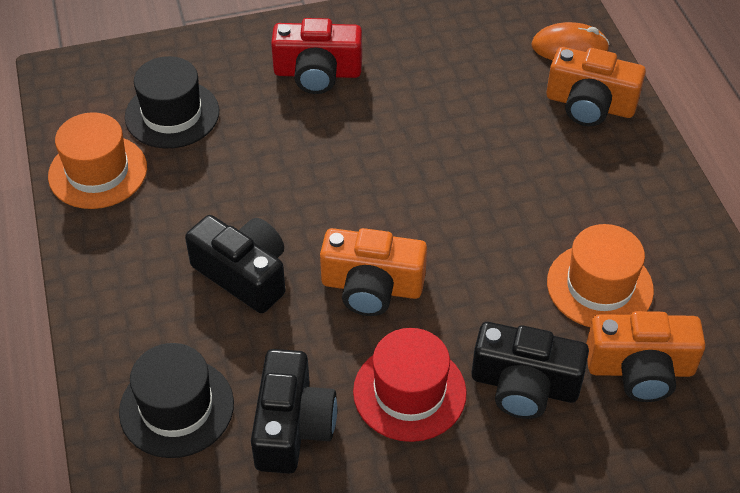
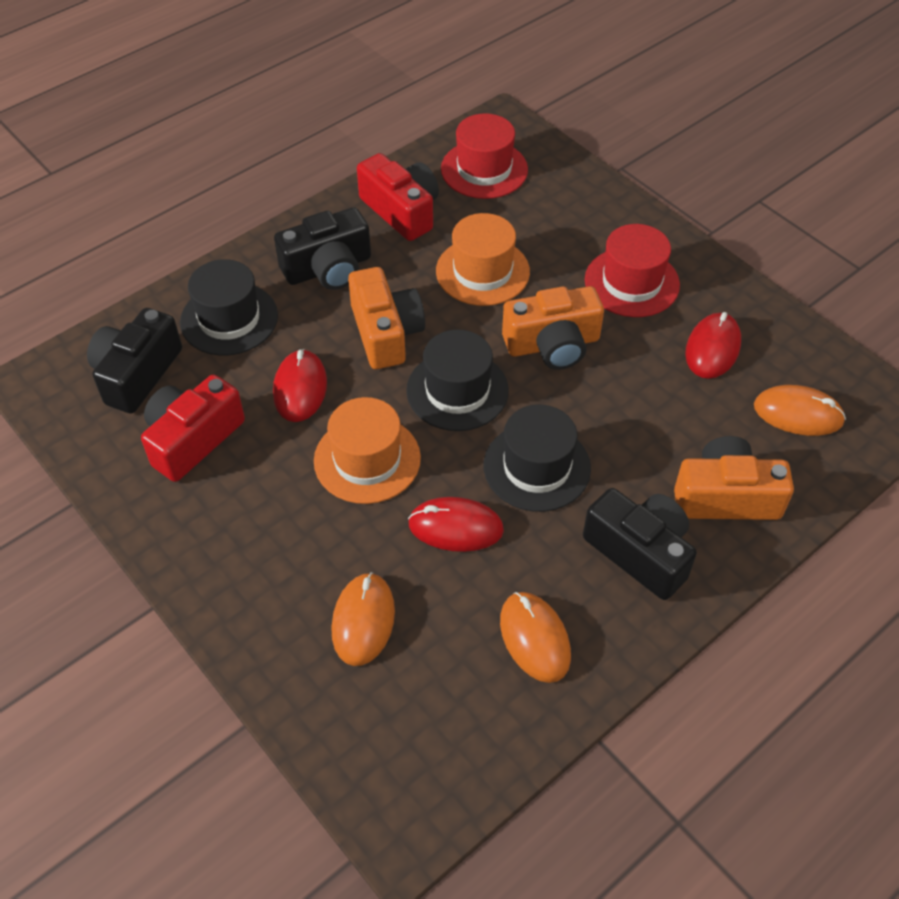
black hat: 2 -> 3
orange mouse: 1 -> 3
red camera: 1 -> 2
red hat: 1 -> 2
red mouse: 0 -> 3

